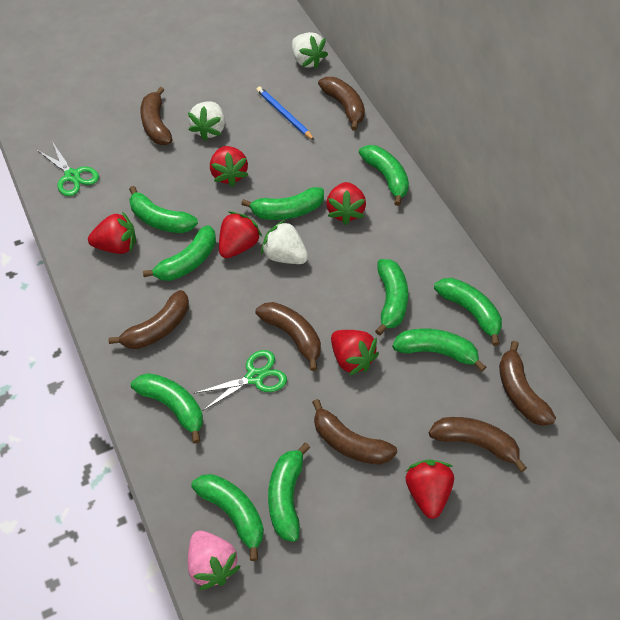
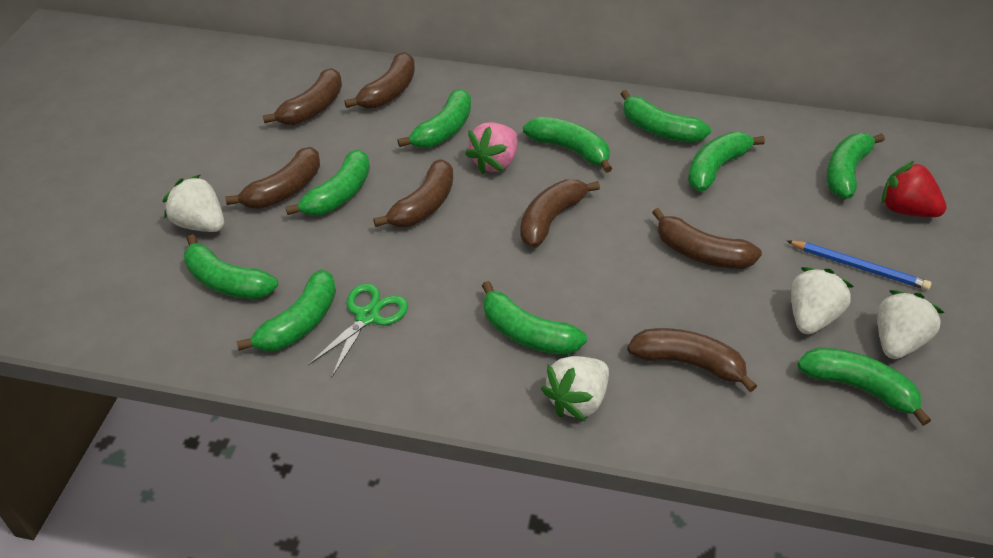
green scissors: 2 -> 1
red strawberry: 6 -> 1
white strawberry: 3 -> 4

